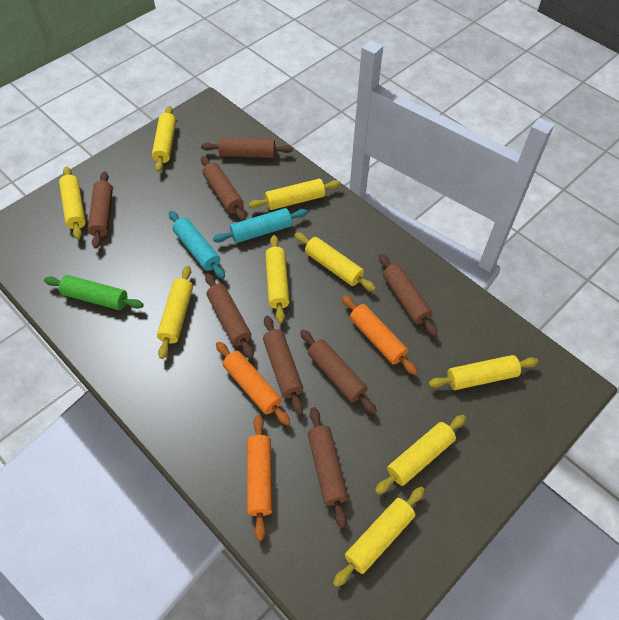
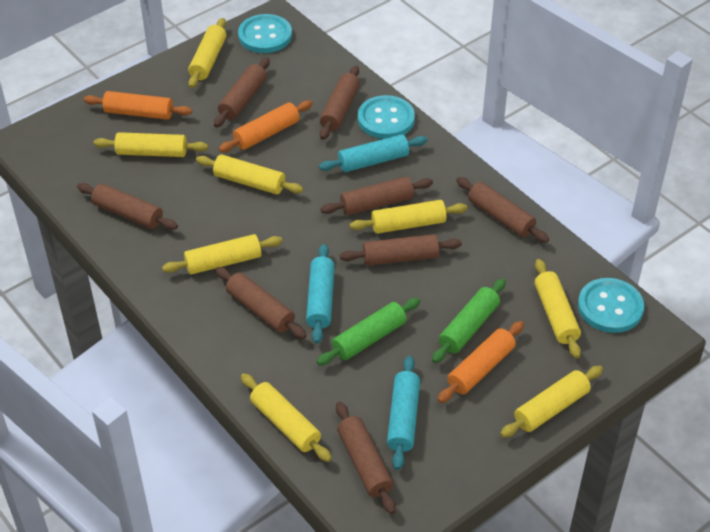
green rolling pin: 1 -> 2
turquoise button: 0 -> 3
turquoise rolling pin: 2 -> 3
yellow rolling pin: 9 -> 8

